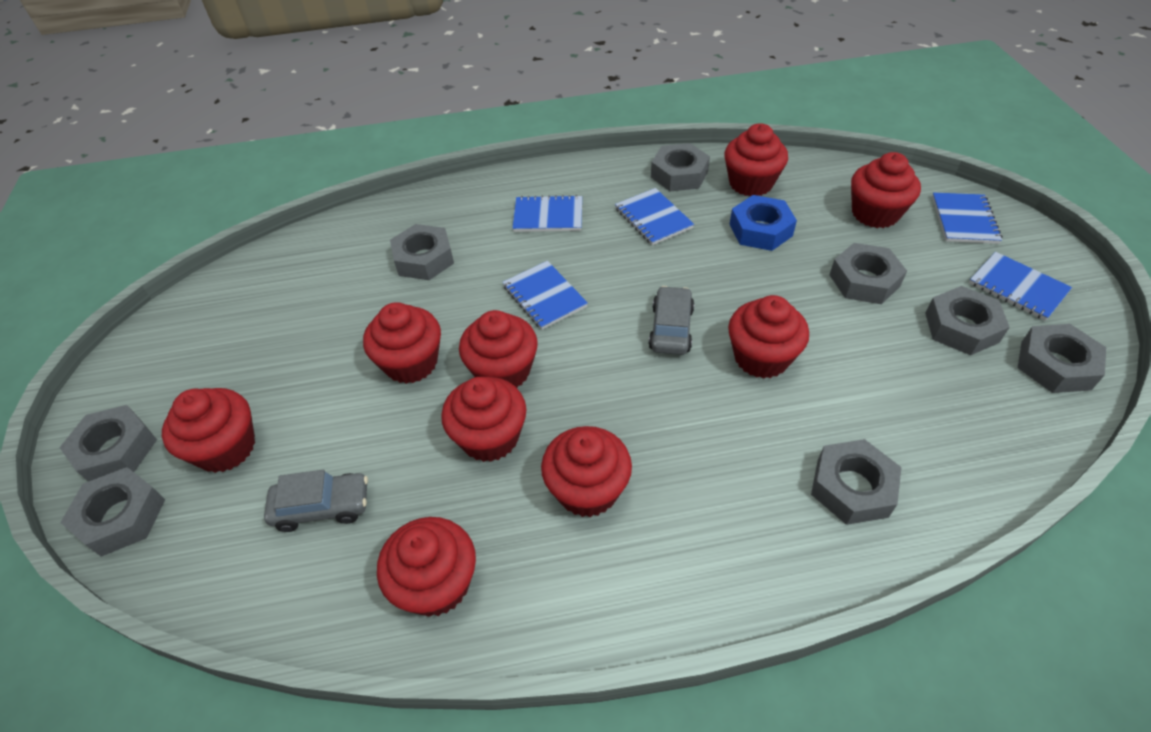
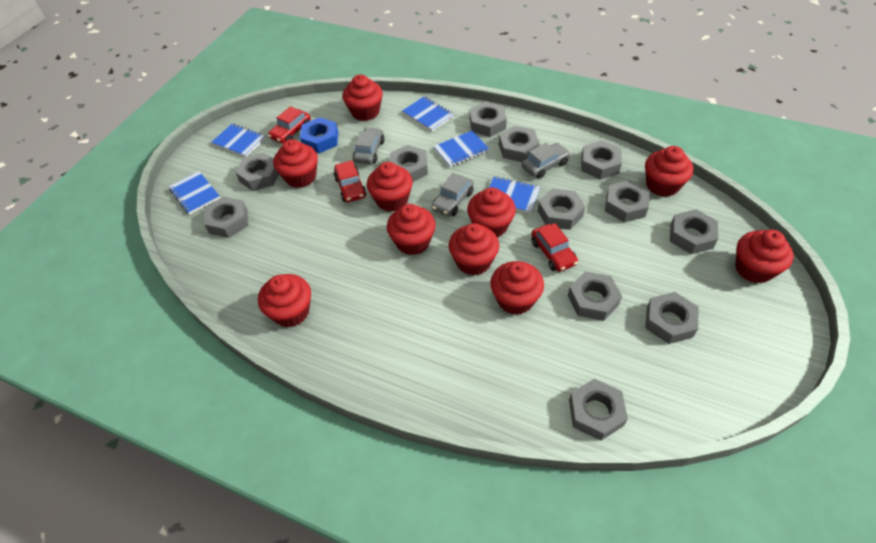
grey car: 2 -> 3
grey nut: 8 -> 12
red car: 0 -> 3
red cupcake: 9 -> 10

